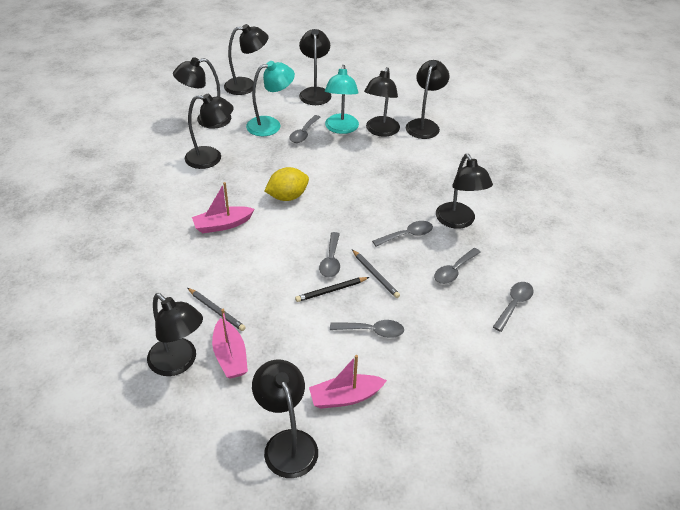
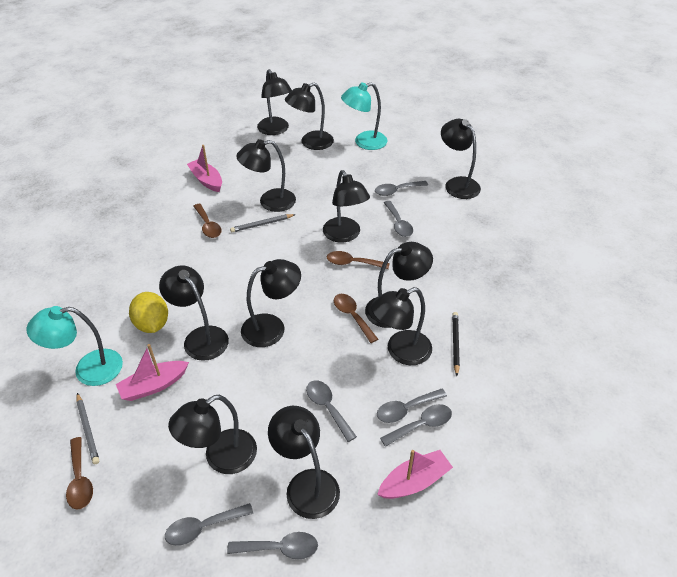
black lamp: 9 -> 11
brown spoon: 0 -> 4
grey spoon: 6 -> 7

